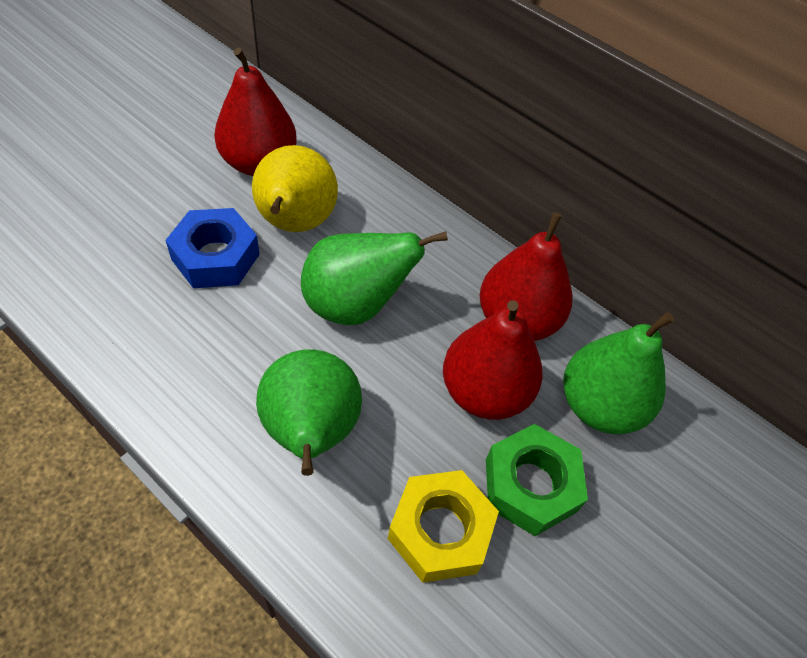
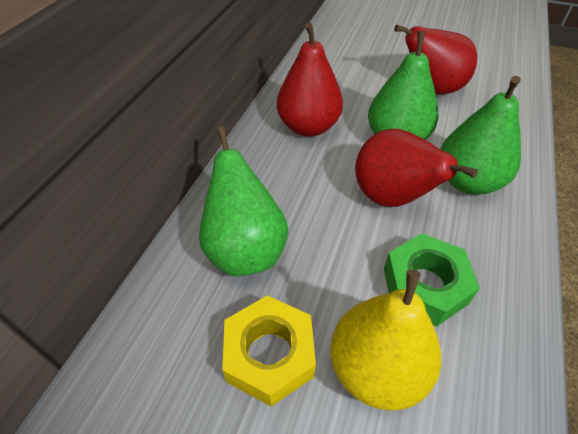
blue nut: 1 -> 0

